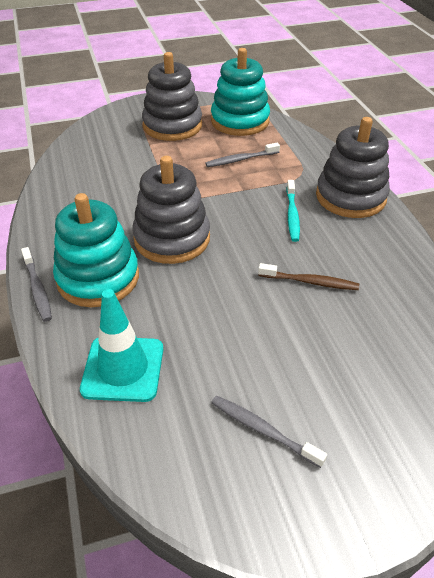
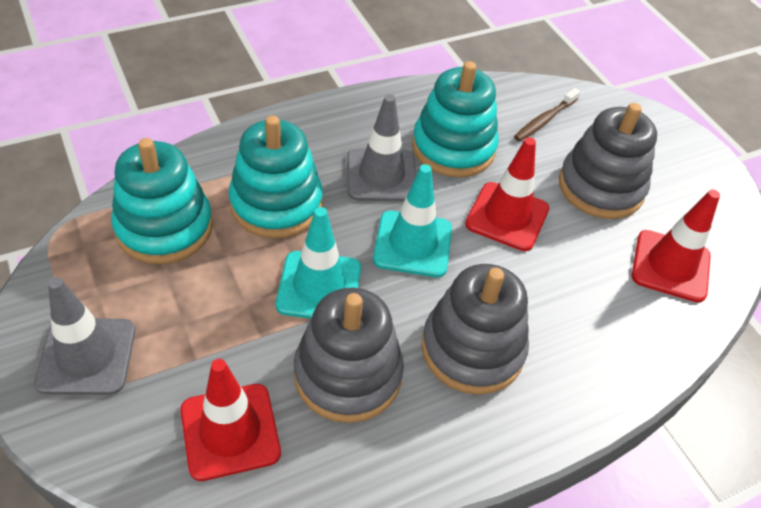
grey toothbrush: 3 -> 0
grey traffic cone: 0 -> 2
red traffic cone: 0 -> 3
turquoise stacking toy: 2 -> 3
turquoise toothbrush: 1 -> 0
turquoise traffic cone: 1 -> 2

